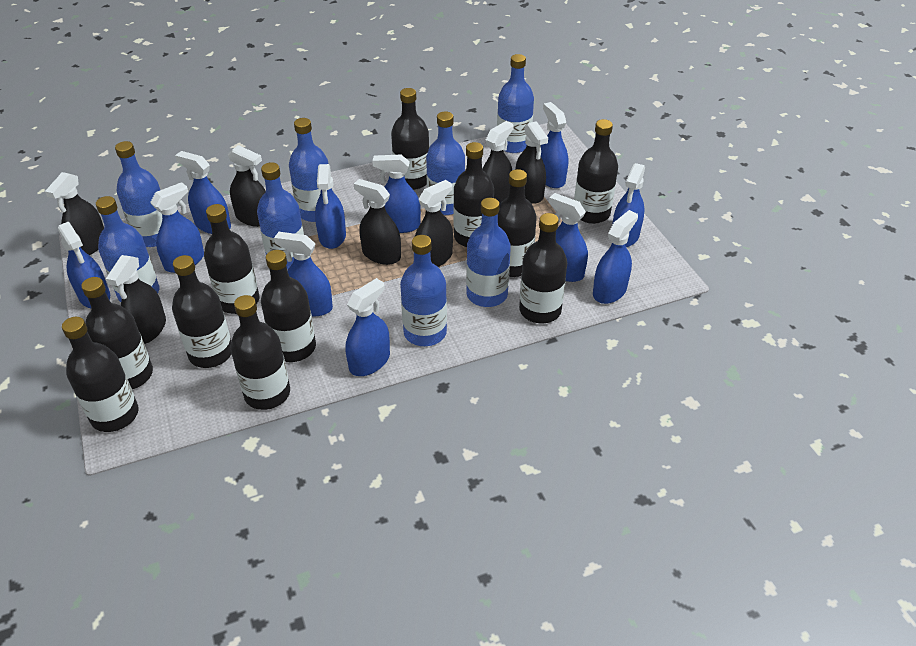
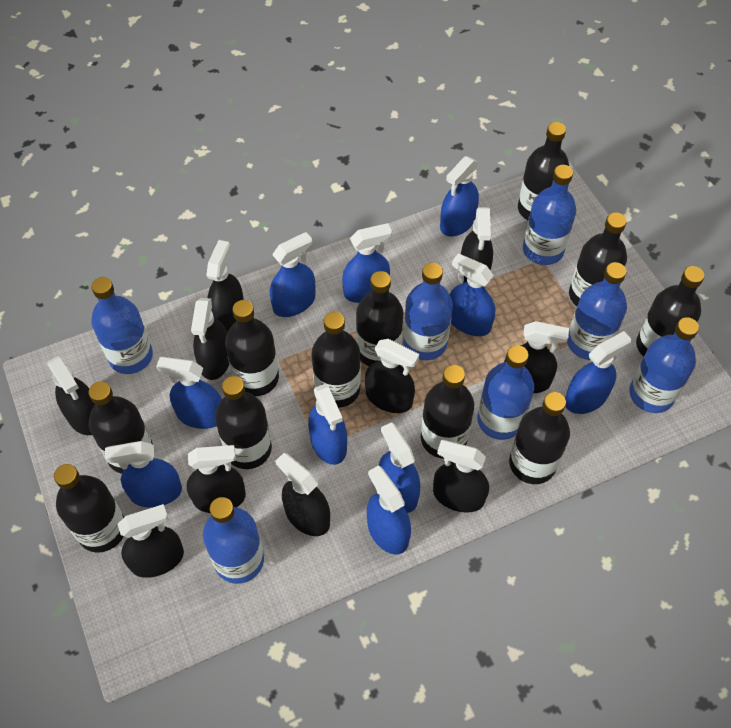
black spray bottle: 7 -> 10
blue bottle: 8 -> 7
blue spray bottle: 11 -> 10

